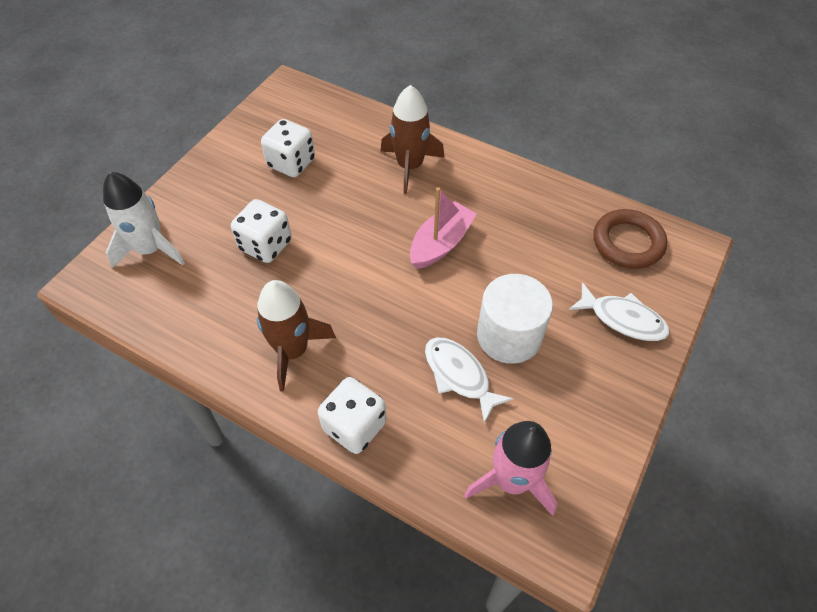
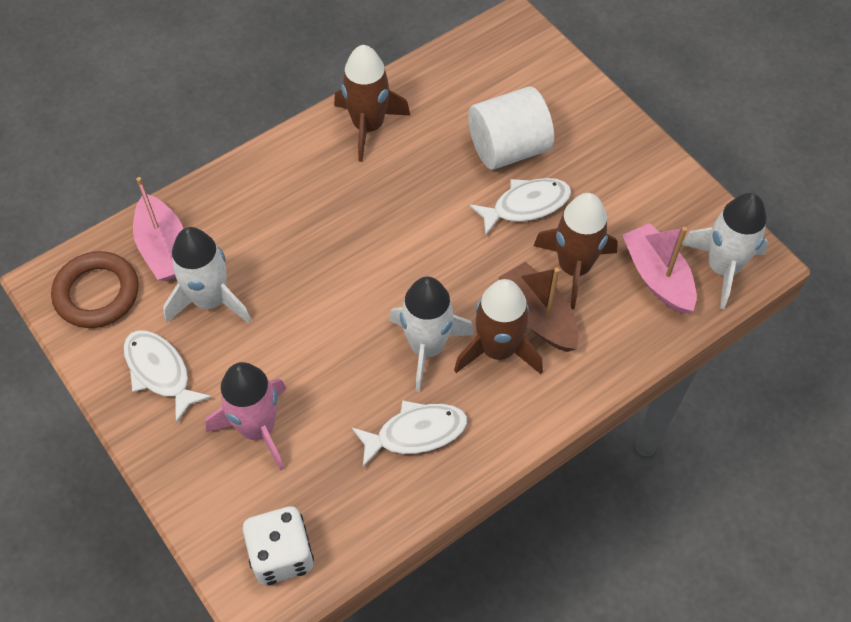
brown boat: 0 -> 1
brown rocket: 2 -> 3
pink boat: 1 -> 2
white dice: 3 -> 1
white fish: 2 -> 3
white rocket: 1 -> 3

